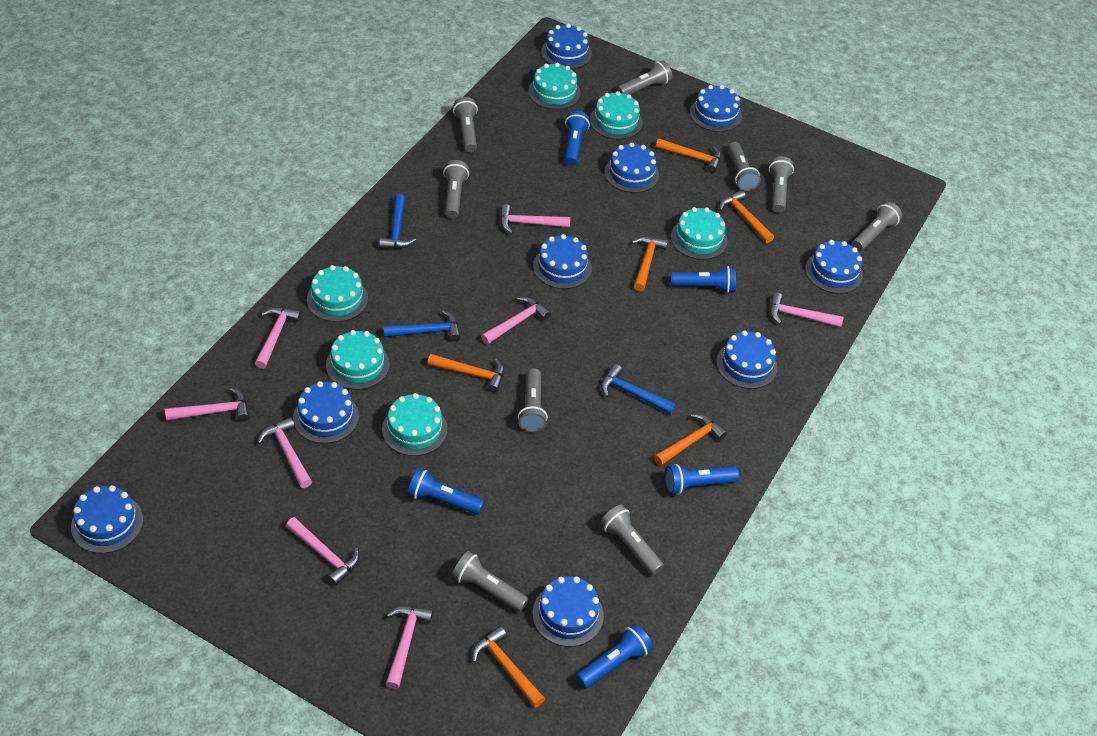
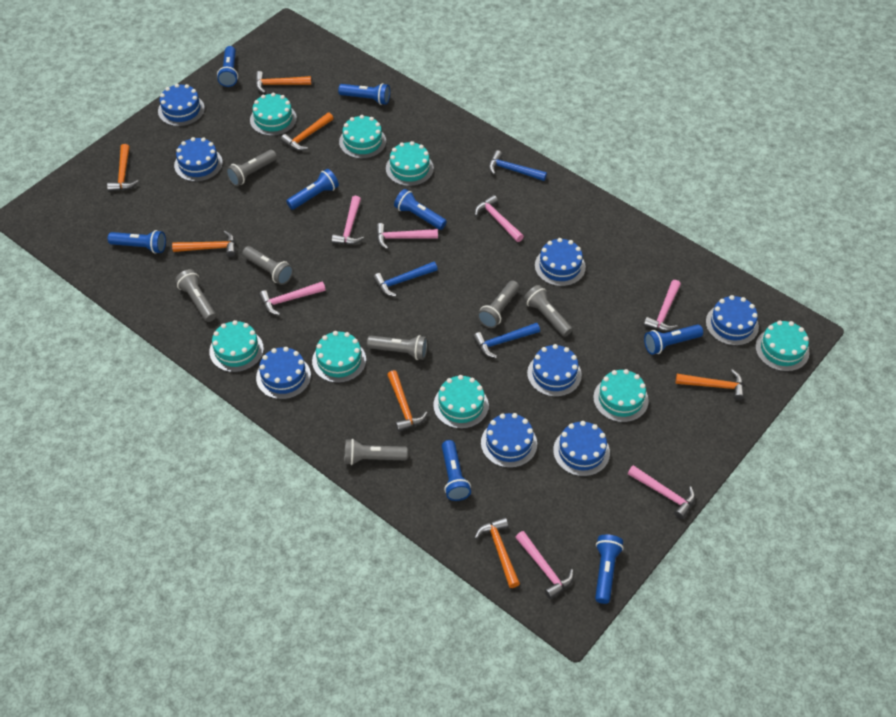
blue cake: 9 -> 8
blue flashlight: 5 -> 8
grey flashlight: 9 -> 7
orange hammer: 6 -> 7
pink hammer: 8 -> 7
turquoise cake: 6 -> 8

